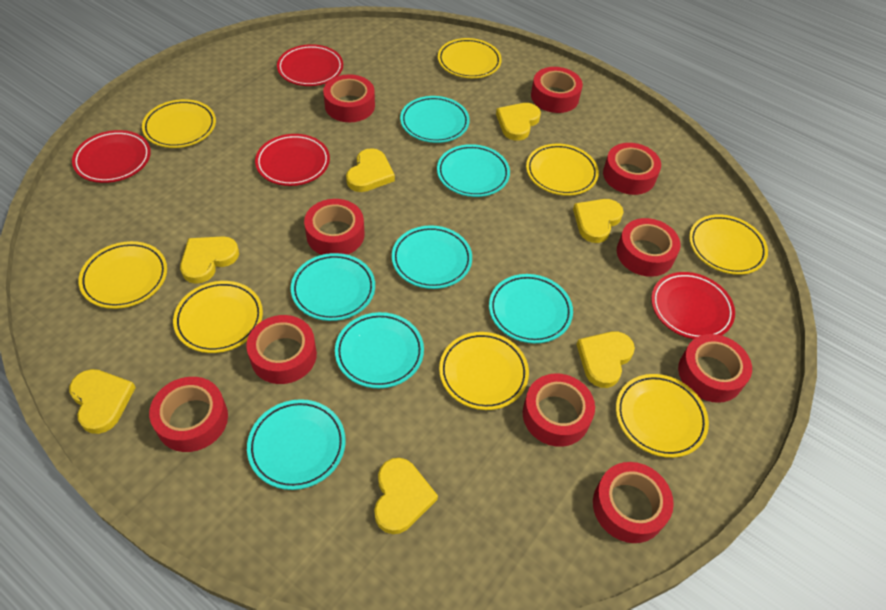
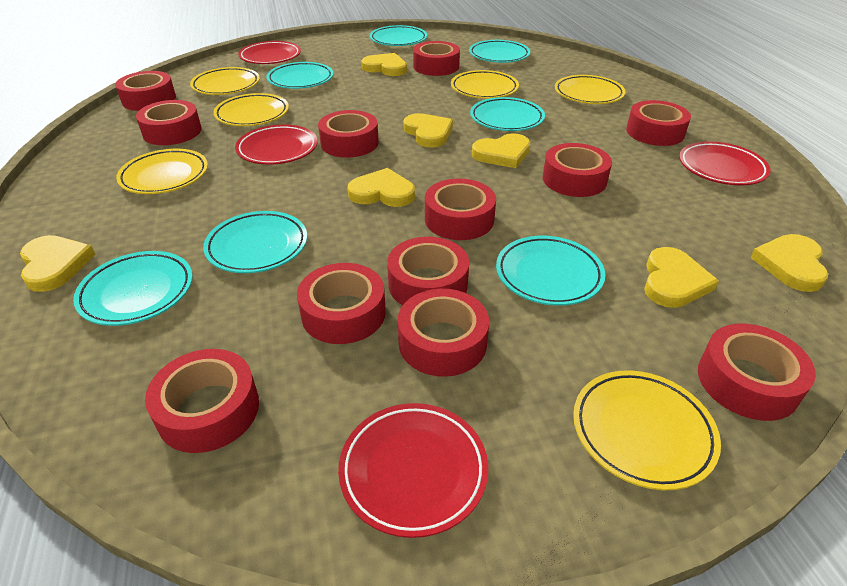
red tape: 10 -> 12
yellow plate: 8 -> 6

